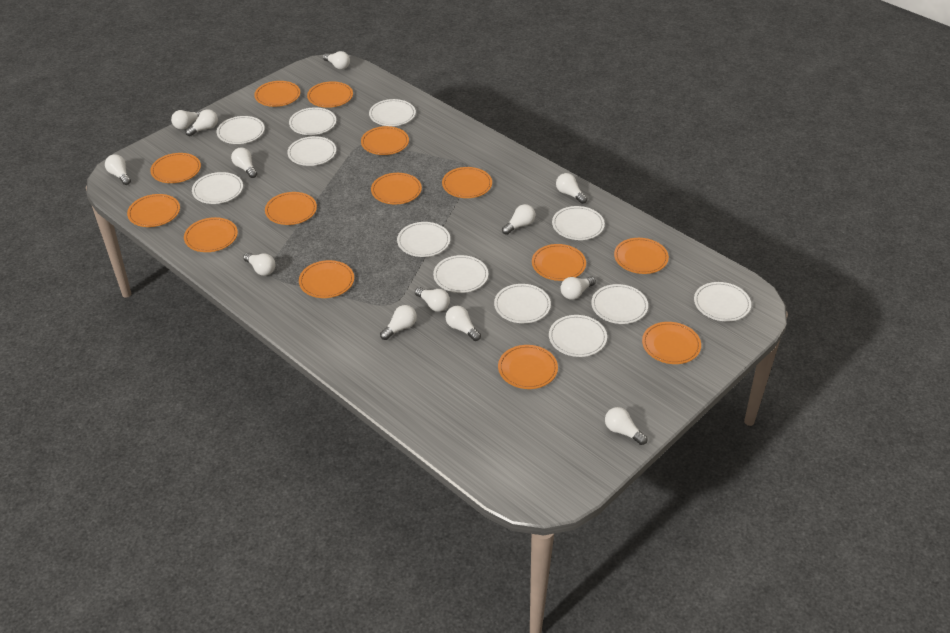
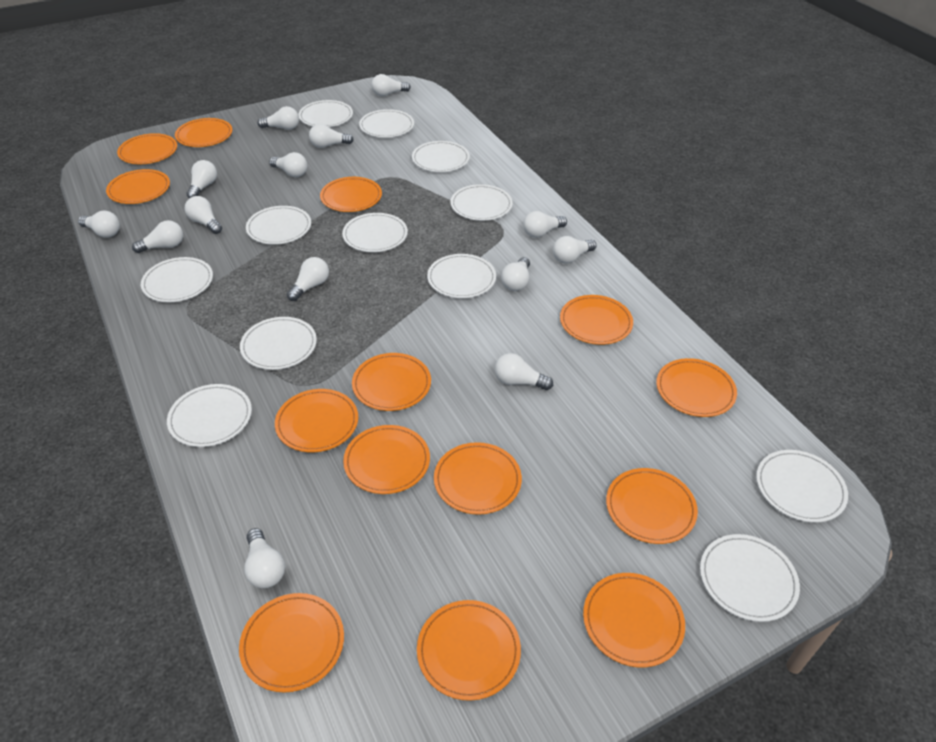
white light bulb: 13 -> 14

